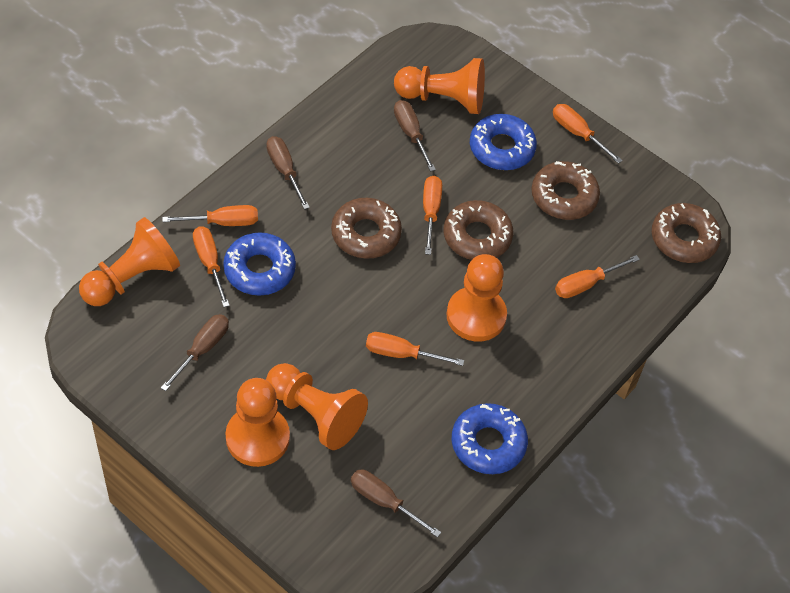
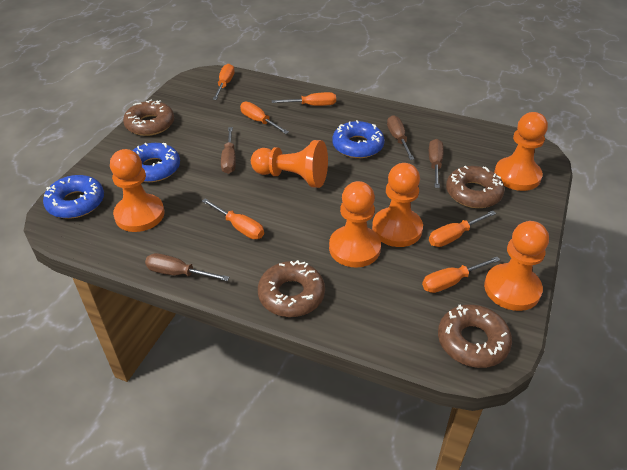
orange pawn: 5 -> 6

